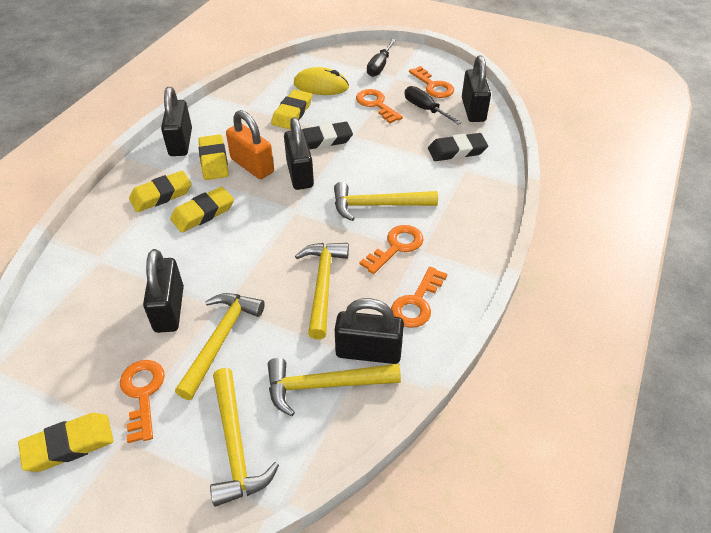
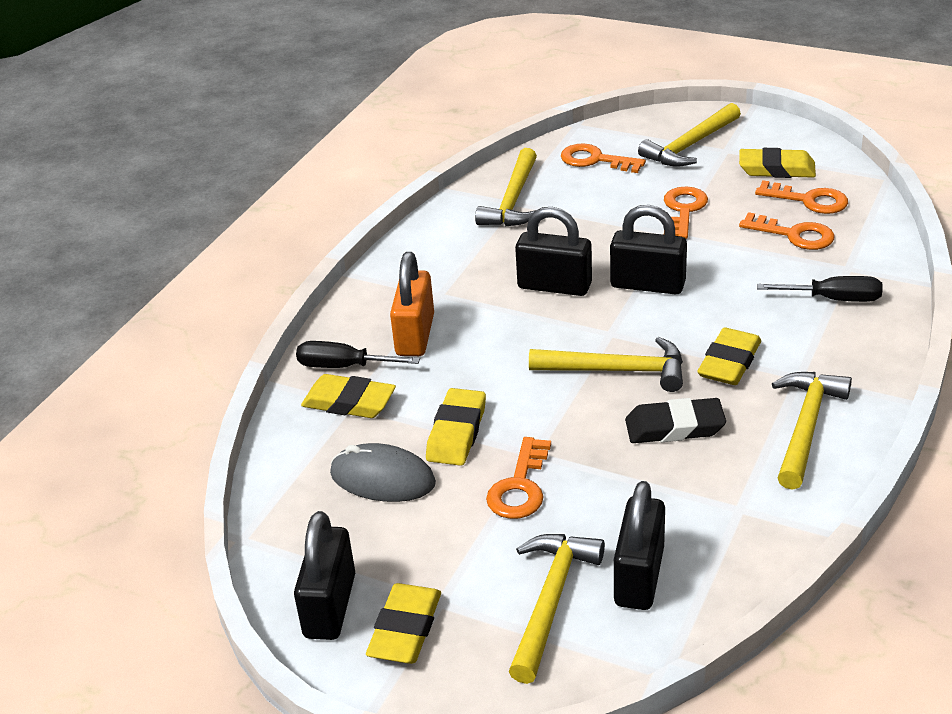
black eraser: 2 -> 1
black padlock: 5 -> 4
grey mouse: 0 -> 1
yellow mouse: 1 -> 0

